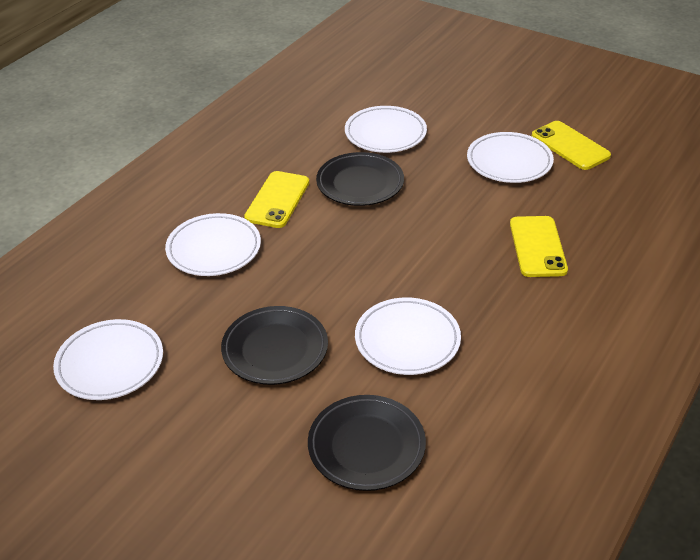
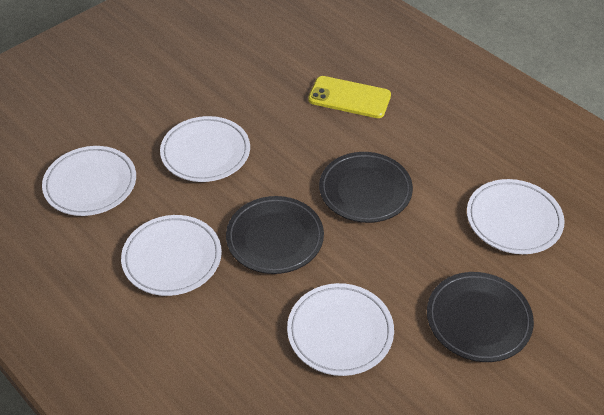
yellow phone: 3 -> 1

